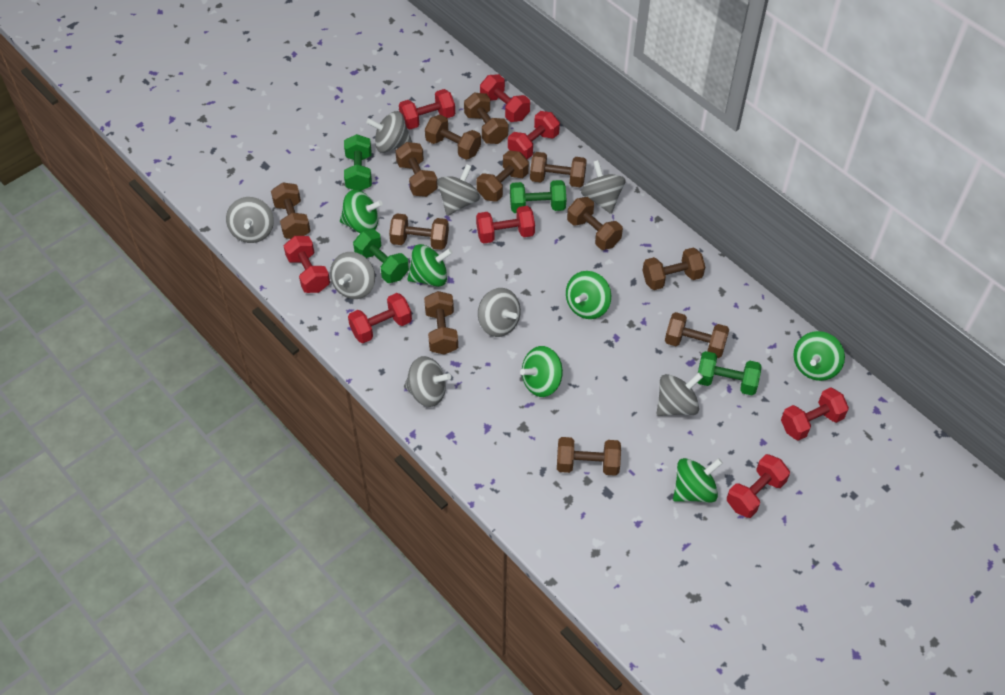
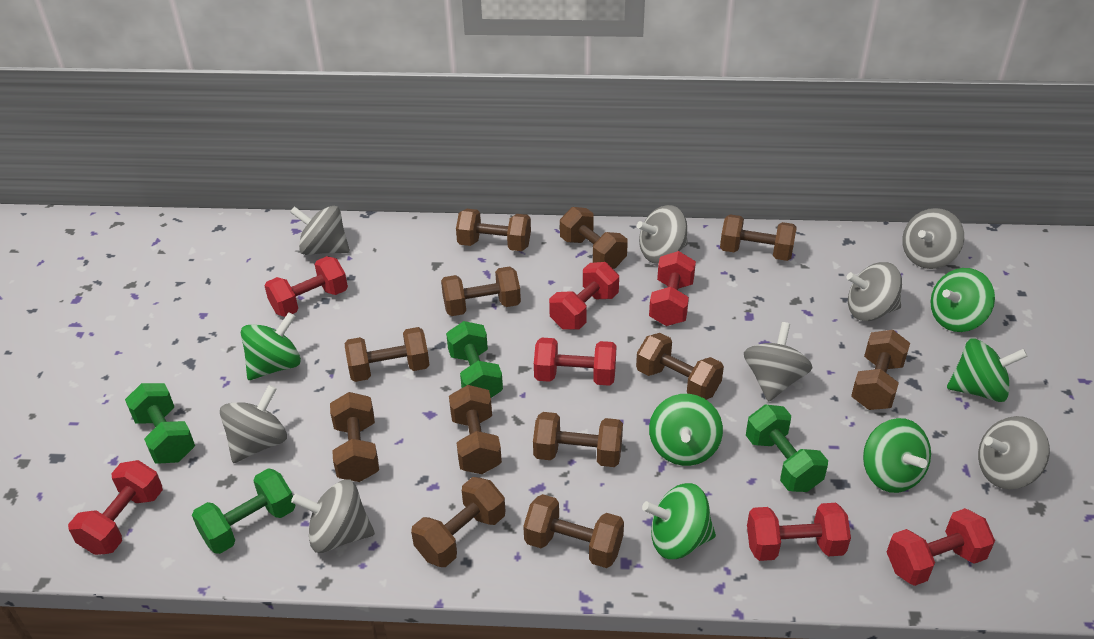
red dumbbell: 8 -> 7

